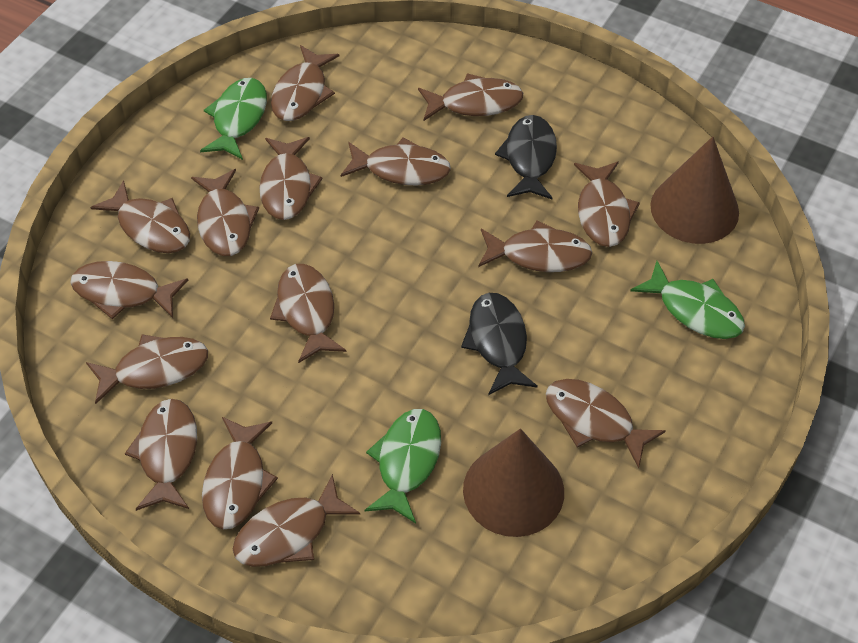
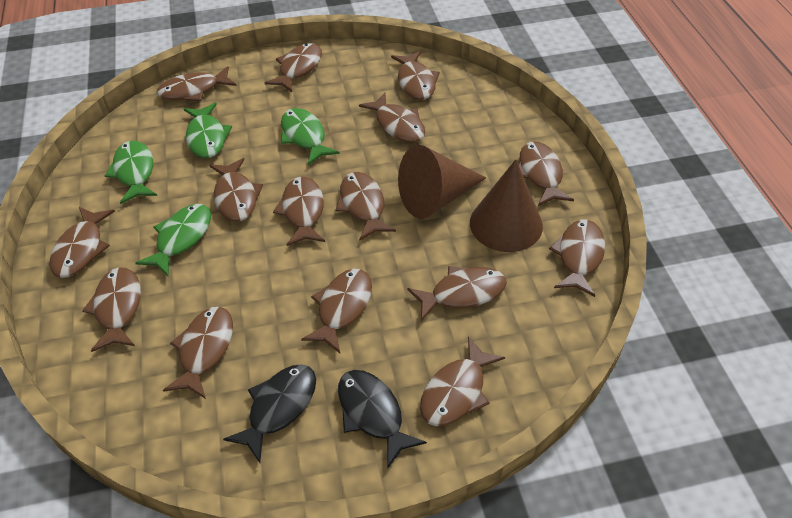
green fish: 3 -> 4

